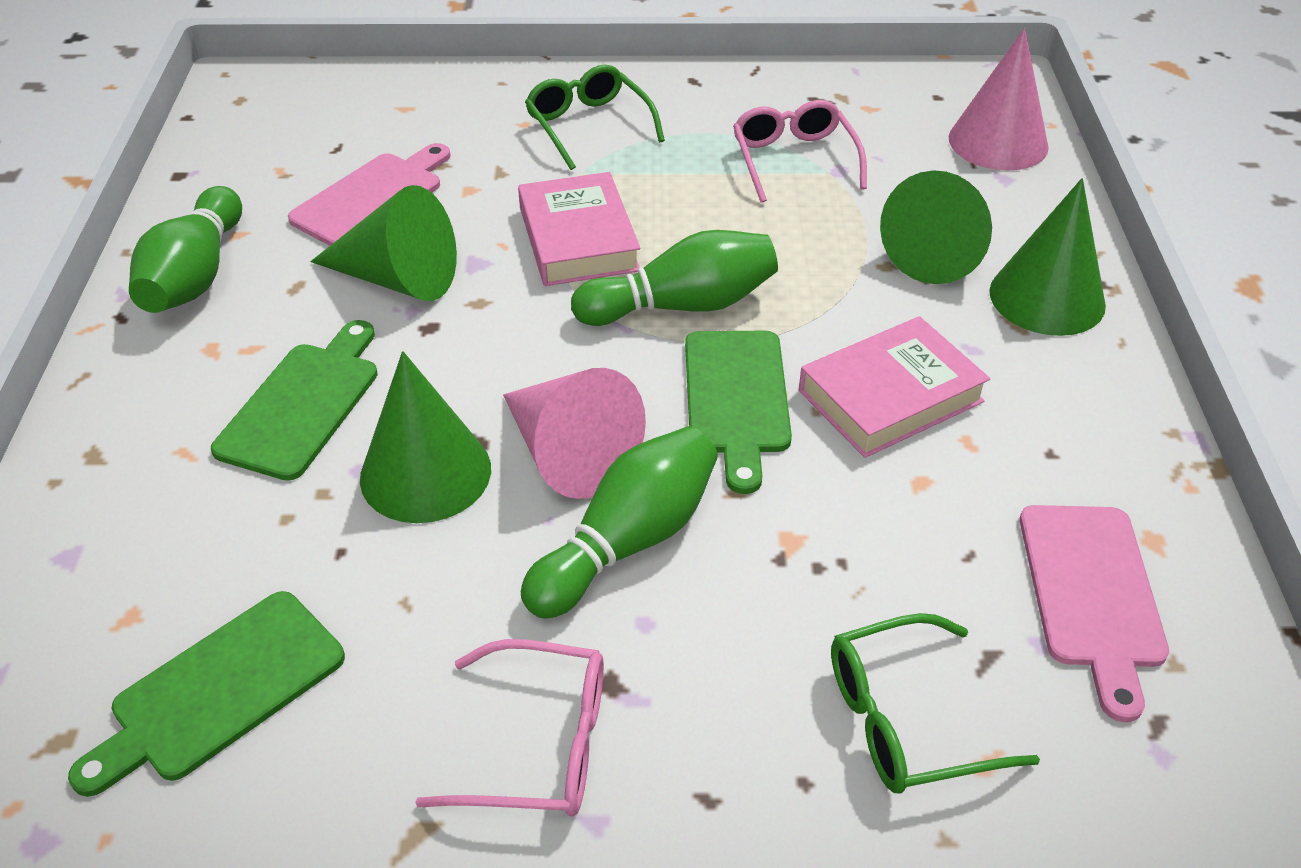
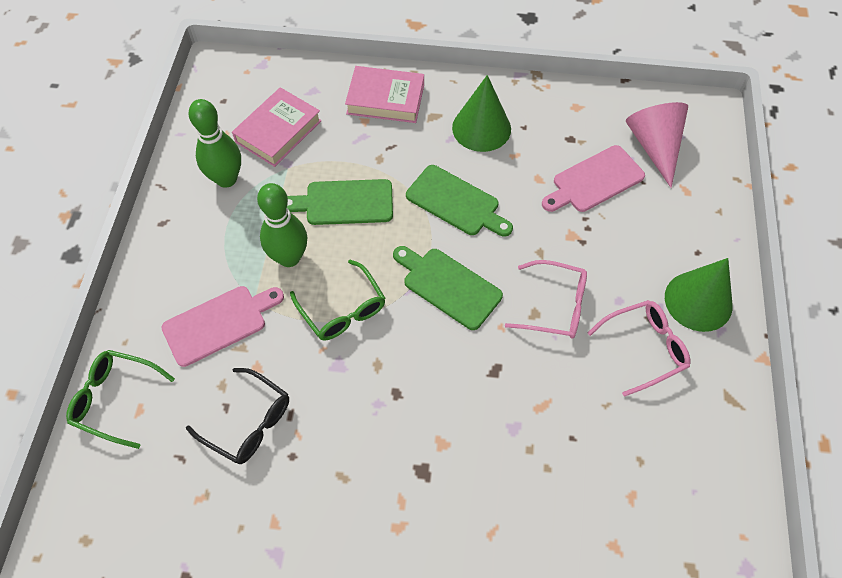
black glasses: 0 -> 1
green bowling pin: 3 -> 2
green cone: 4 -> 2
pink cone: 2 -> 1

